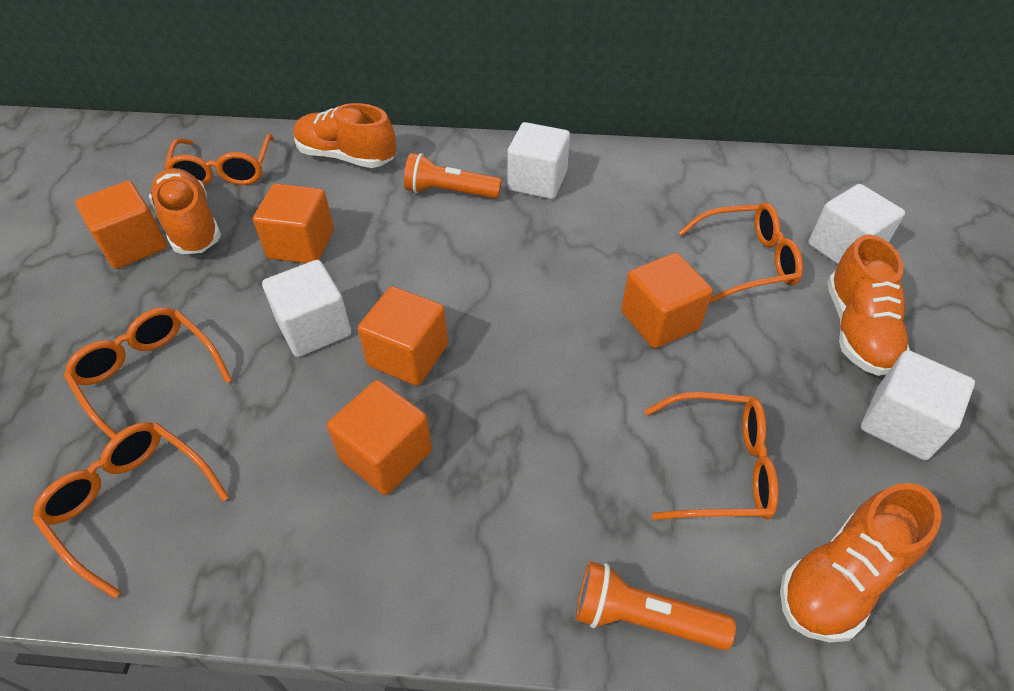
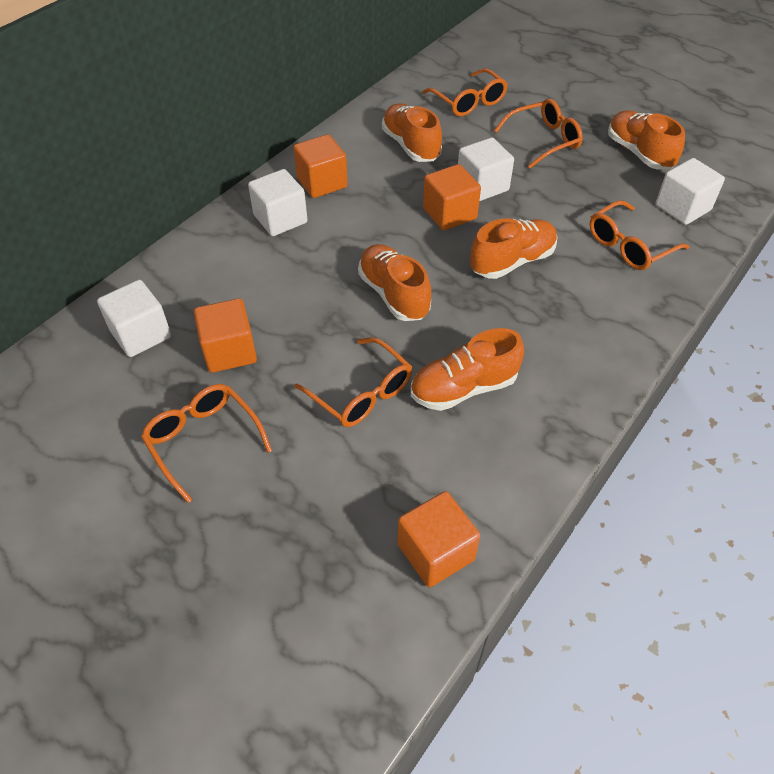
orange cube: 5 -> 4
orange flashlight: 2 -> 0
orange shoe: 4 -> 5

